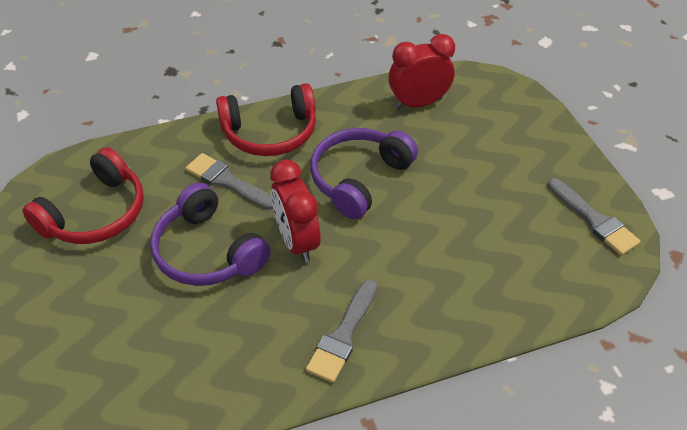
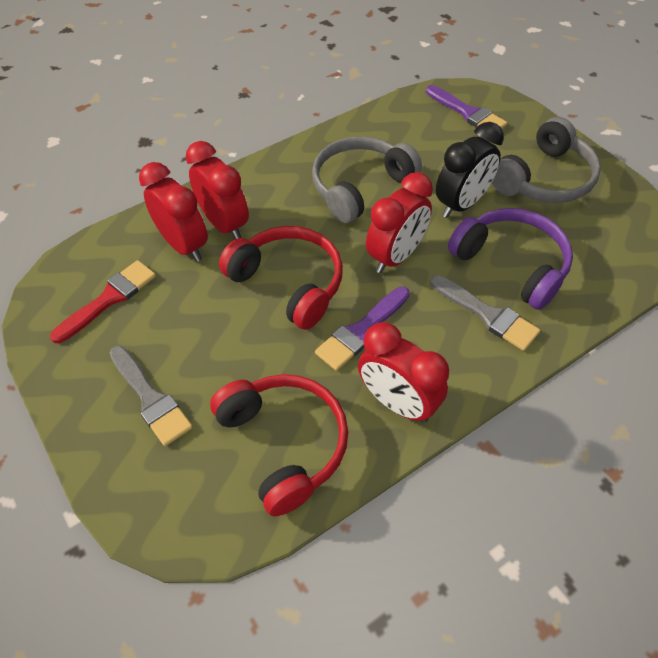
black clock: 0 -> 1
grey brush: 3 -> 2
grey headphones: 0 -> 2
purple brush: 0 -> 2
purple headphones: 2 -> 1
red brush: 0 -> 1
red clock: 2 -> 4

